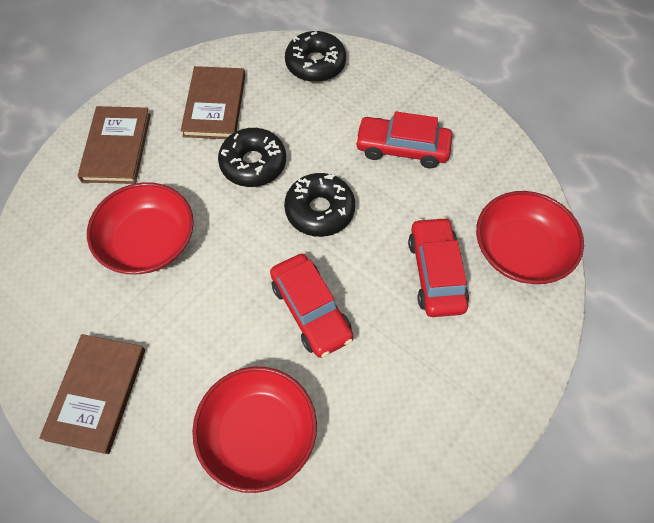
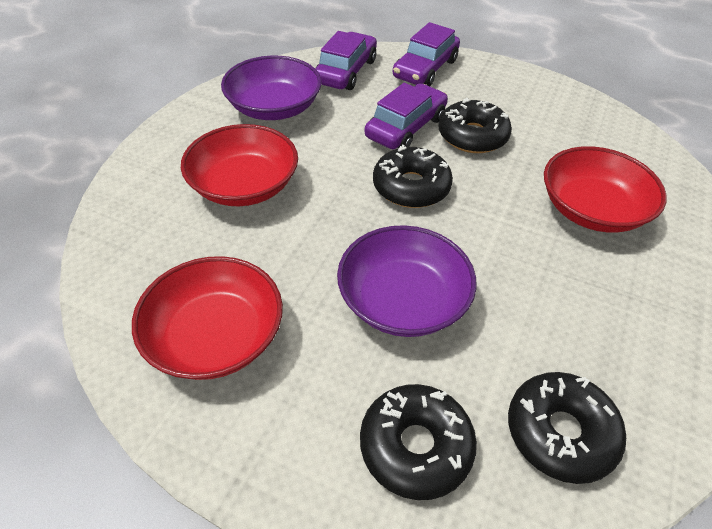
black donut: 3 -> 4
brown book: 3 -> 0
purple bowl: 0 -> 2
purple car: 0 -> 3
red car: 3 -> 0

